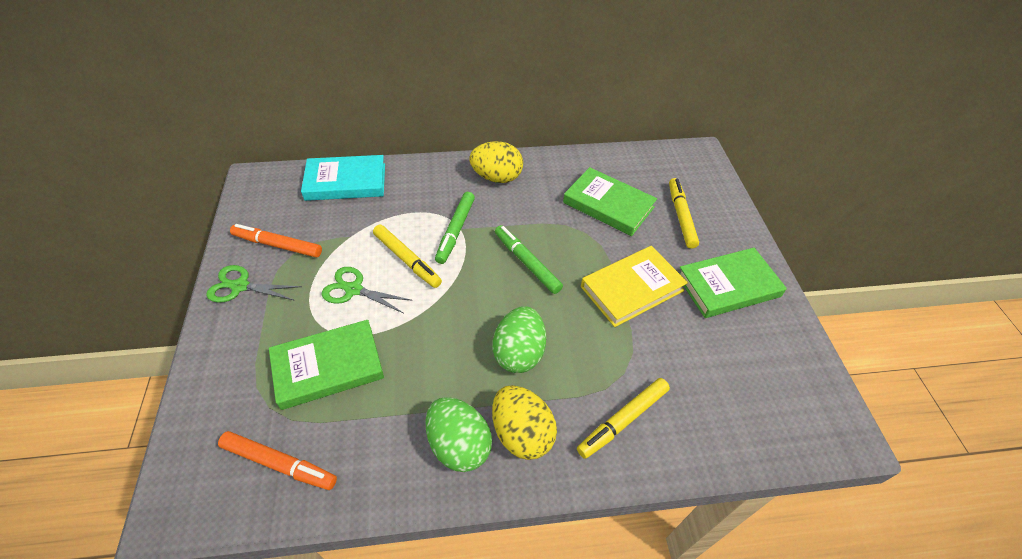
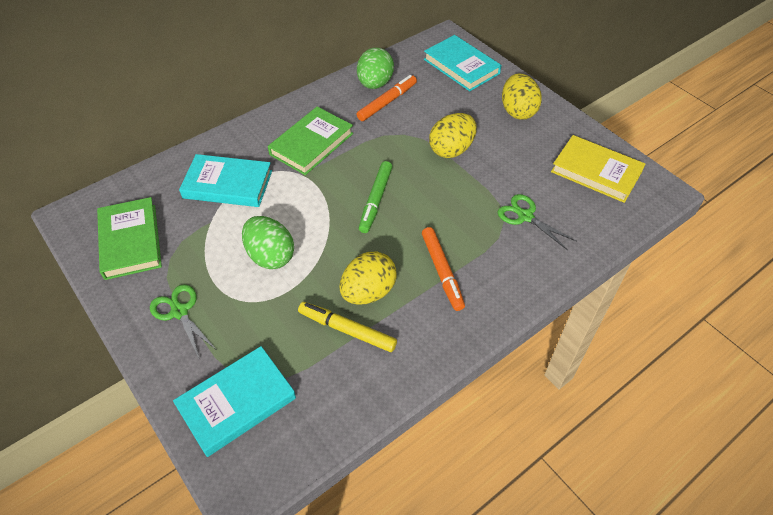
green book: 3 -> 2
green marker: 2 -> 1
turquoise book: 1 -> 3
yellow egg: 2 -> 3
yellow marker: 3 -> 1

